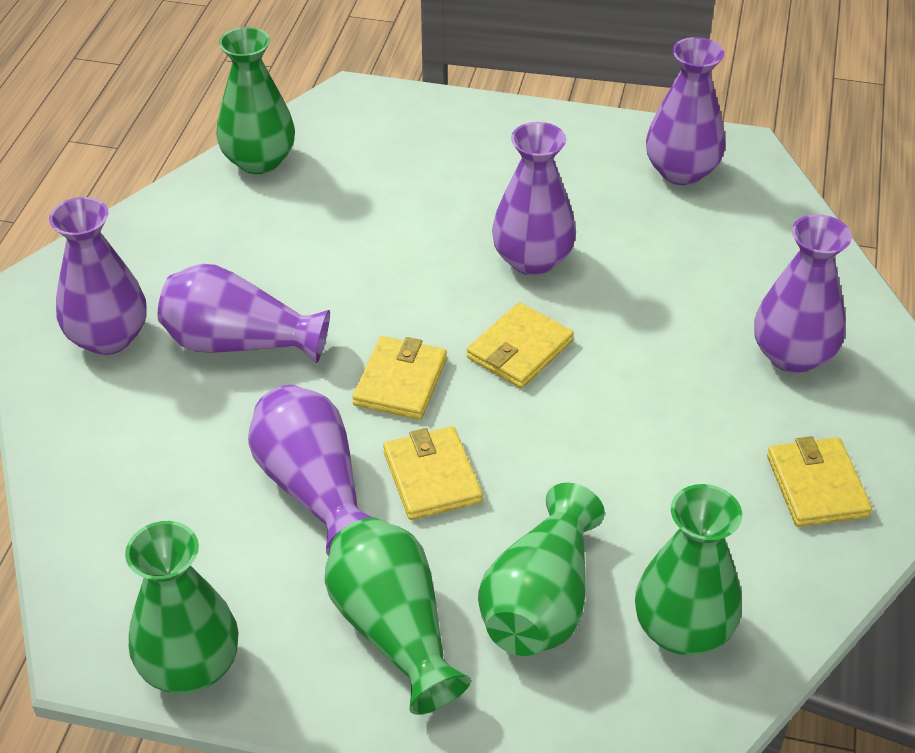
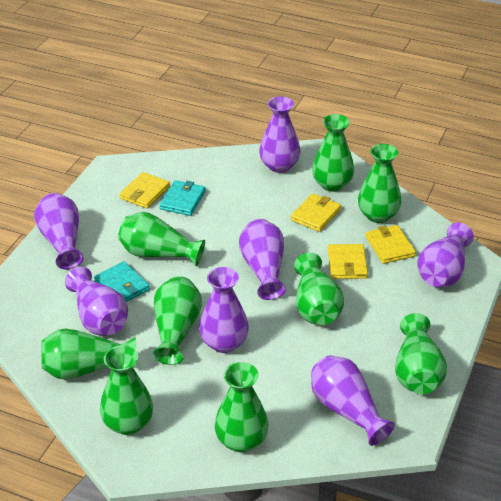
green vase: 5 -> 9
purple vase: 6 -> 7
turquoise wallet: 0 -> 2

